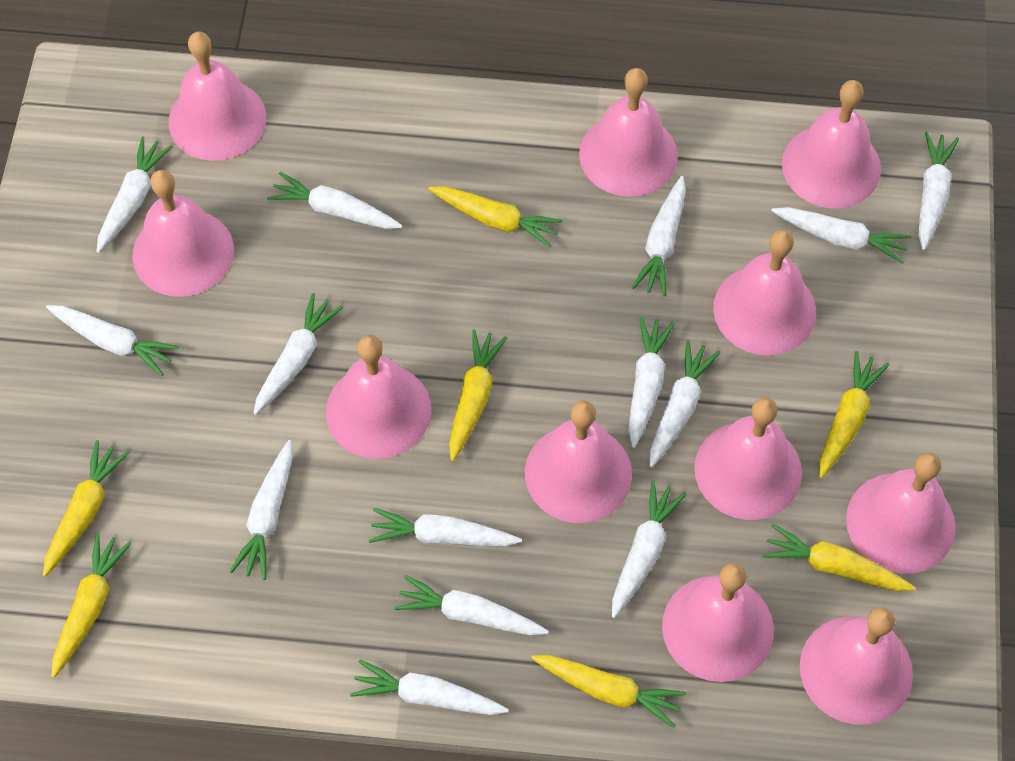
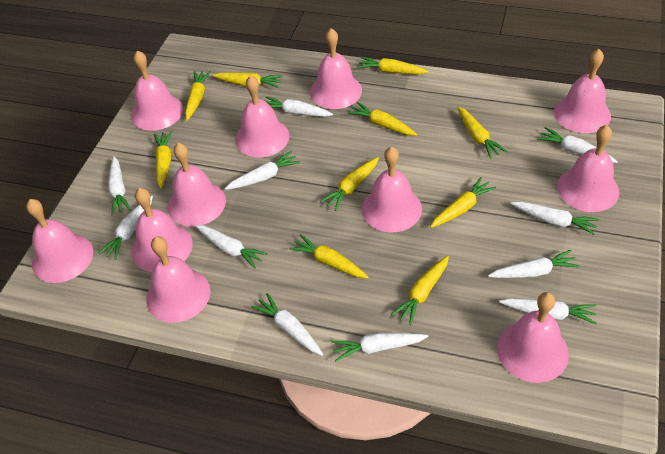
white carrot: 14 -> 11
yellow carrot: 7 -> 10

